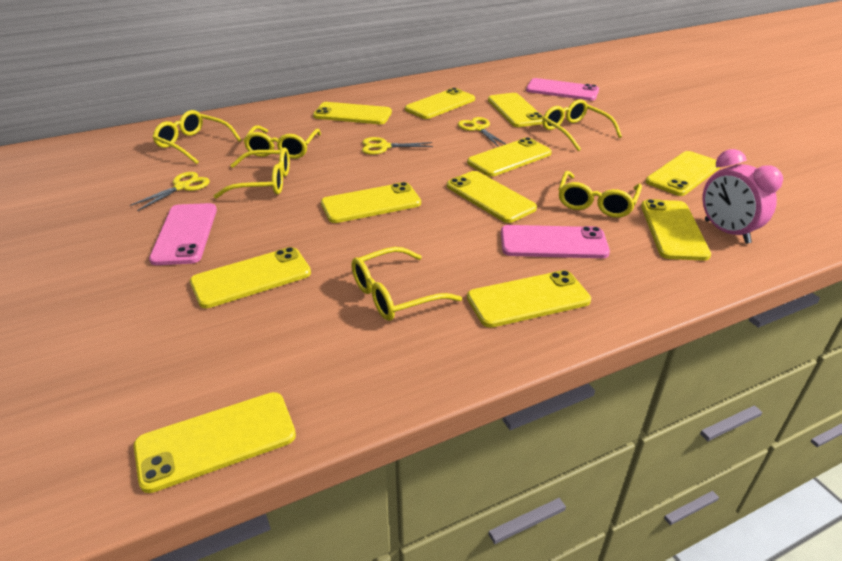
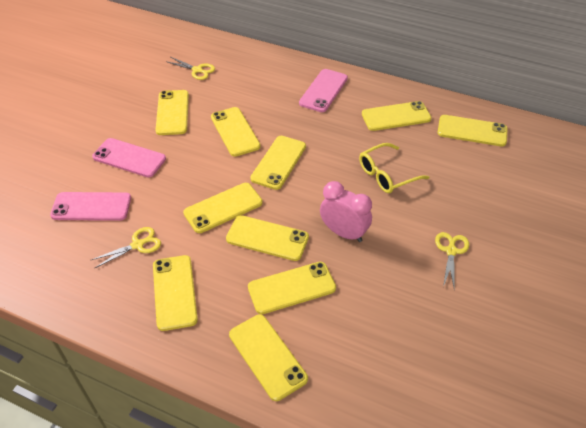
yellow glasses: 6 -> 1
yellow phone: 11 -> 10

